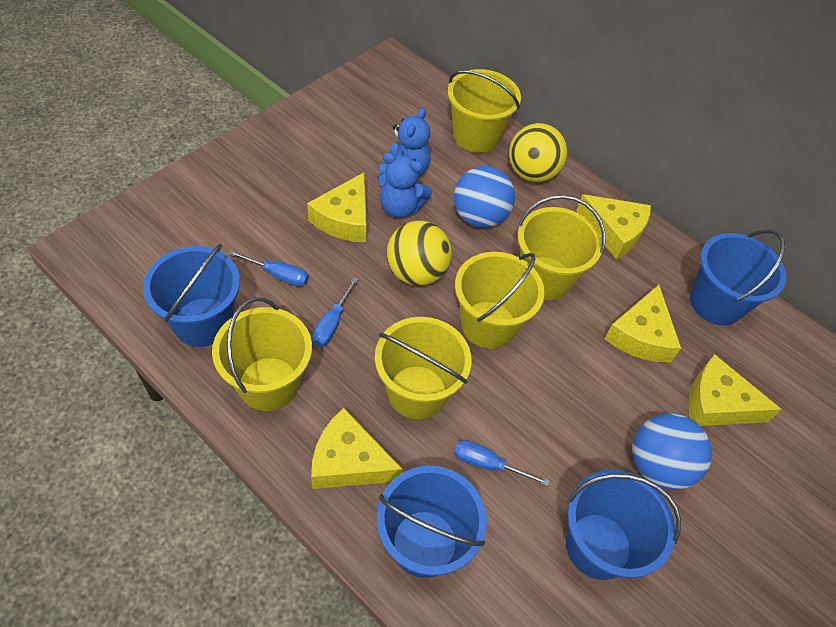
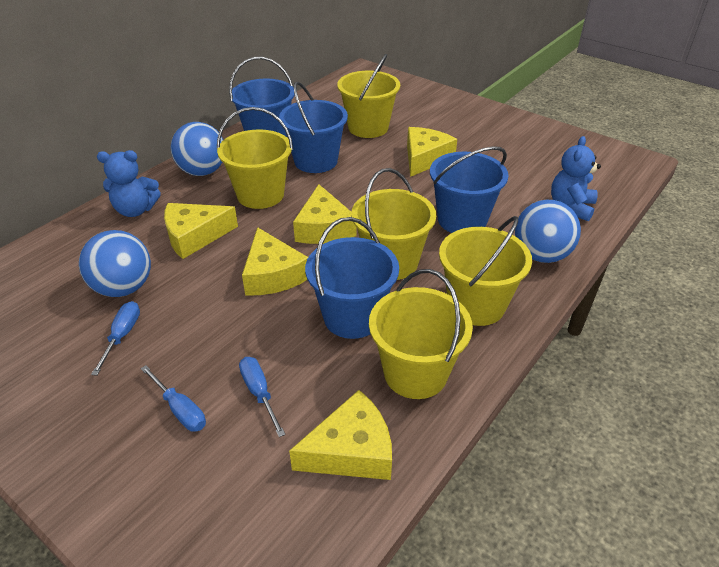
blue ball: 2 -> 3
yellow ball: 2 -> 0

